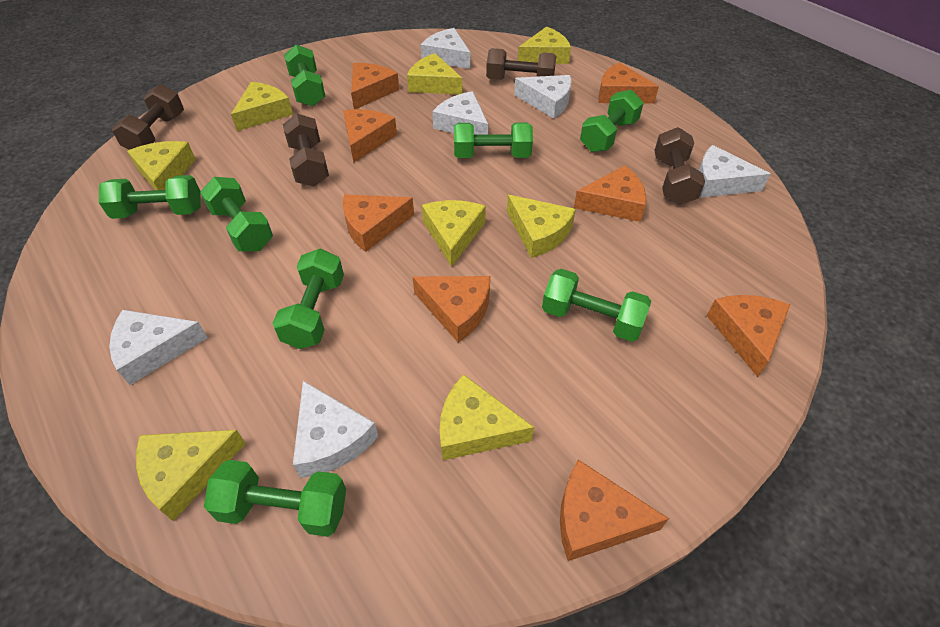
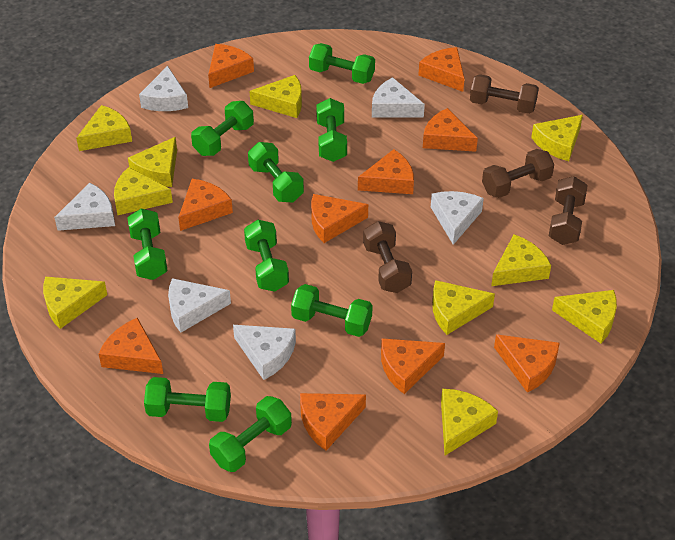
green dumbbell: 8 -> 9
orange cheese: 8 -> 10
yellow cheese: 8 -> 10

